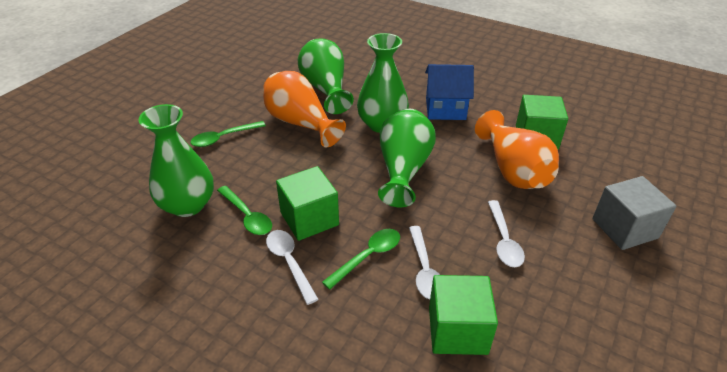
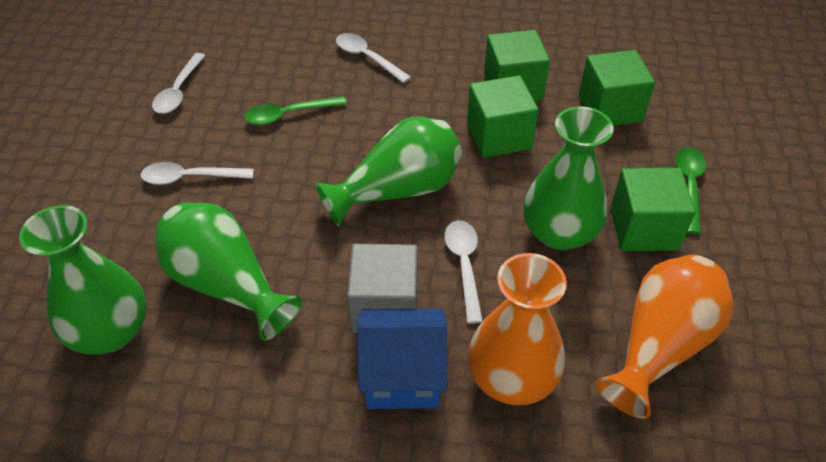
green cube: 3 -> 4
green spoon: 3 -> 2
white spoon: 3 -> 4

